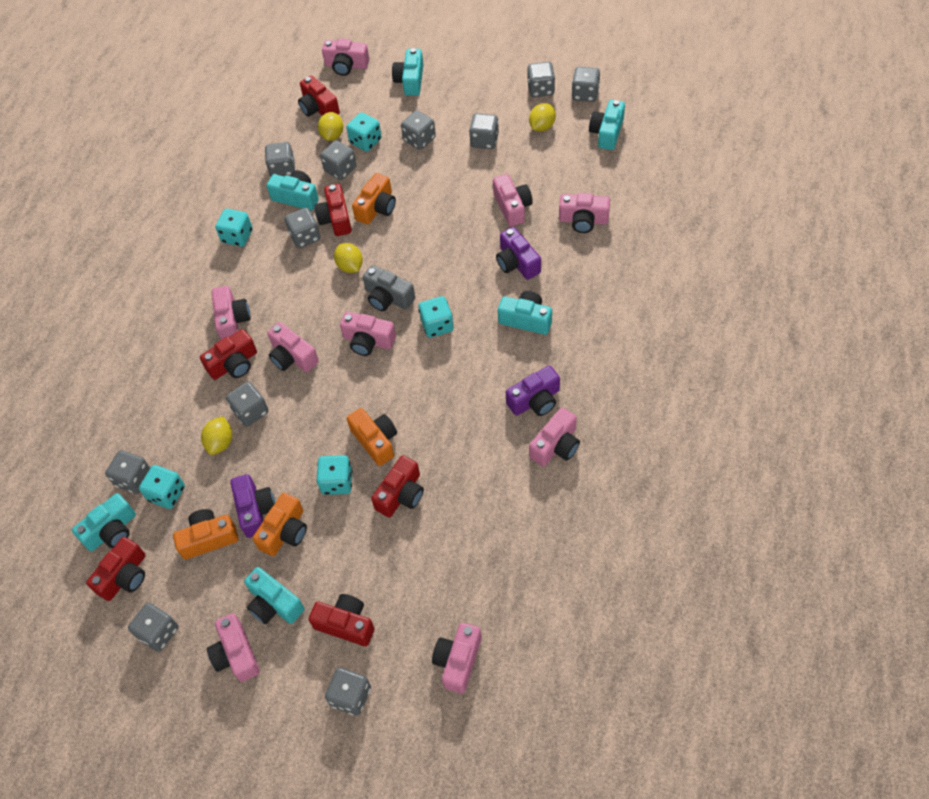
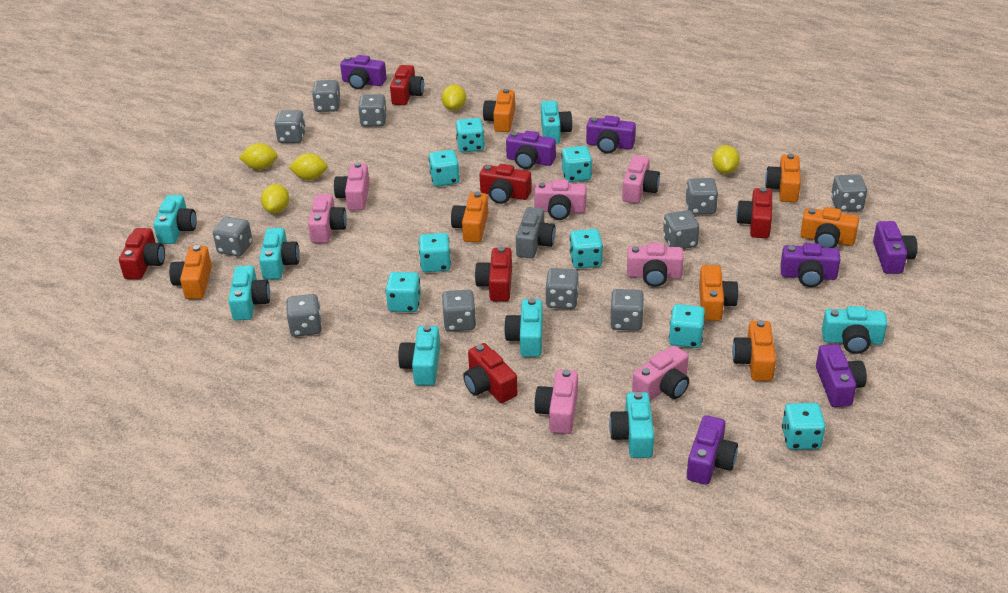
orange camera: 4 -> 7
pink camera: 9 -> 7
purple camera: 3 -> 7
turquoise camera: 6 -> 8
turquoise dice: 5 -> 8
yellow lemon: 4 -> 5

